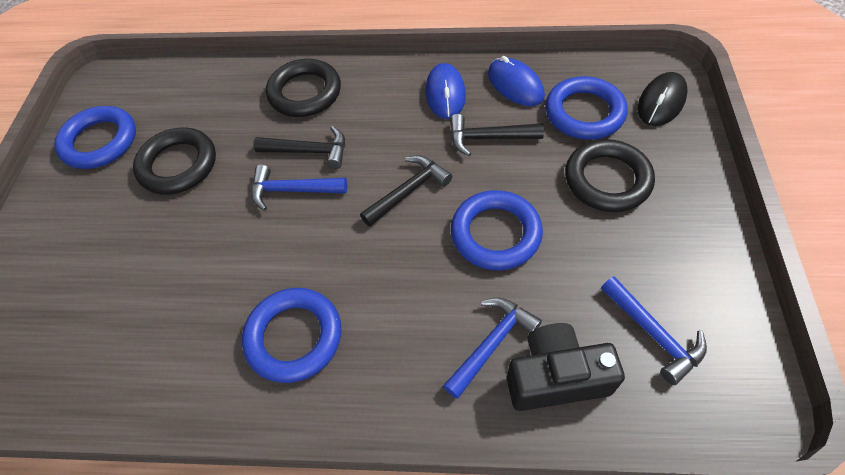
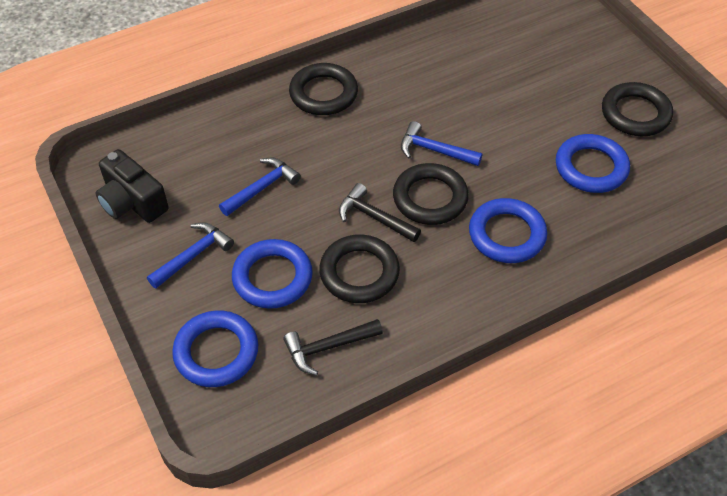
black hammer: 3 -> 2
black mouse: 1 -> 0
black ring: 3 -> 4
blue mouse: 2 -> 0

